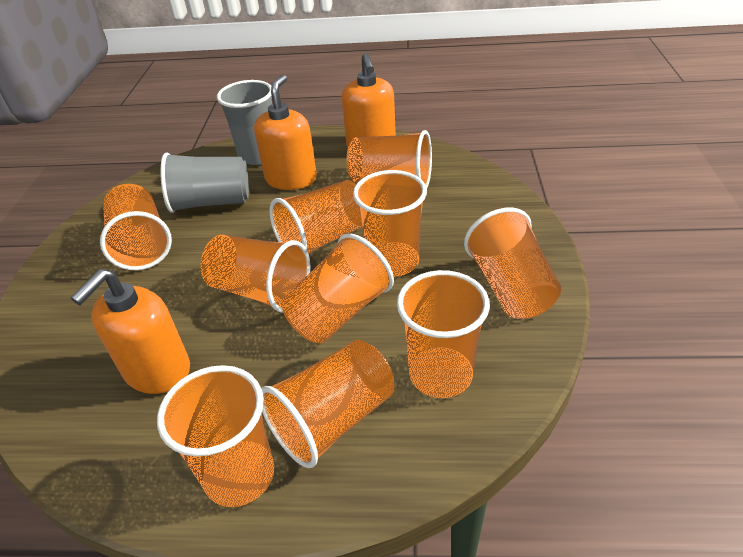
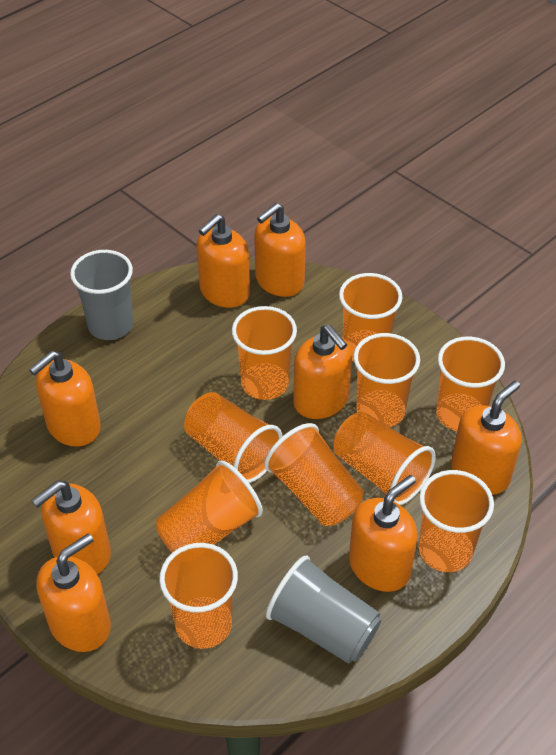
orange soap dispenser: 3 -> 8

